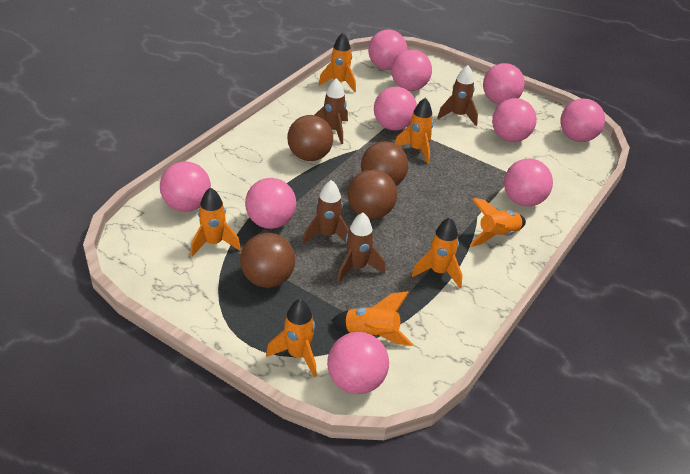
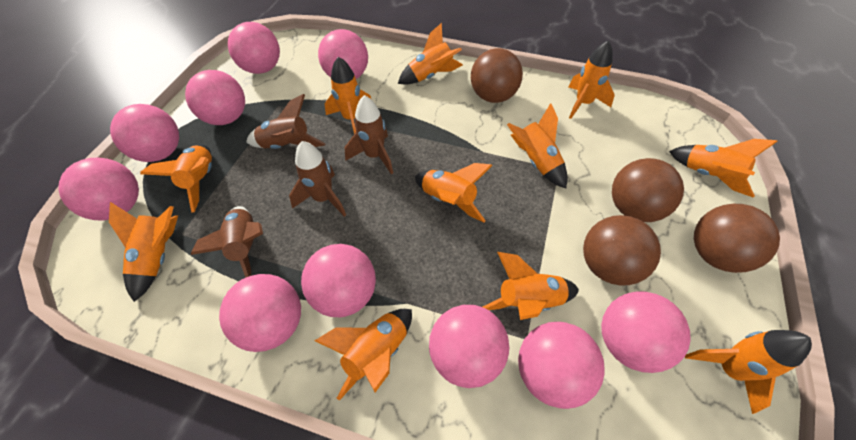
orange rocket: 7 -> 11

